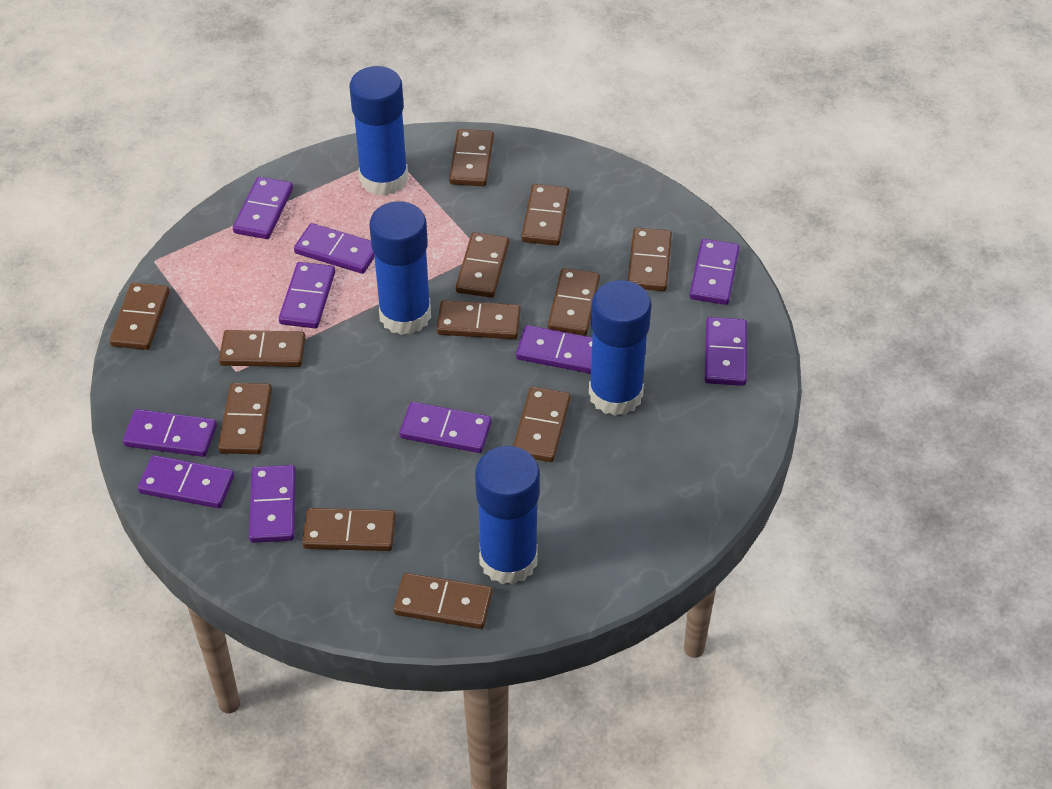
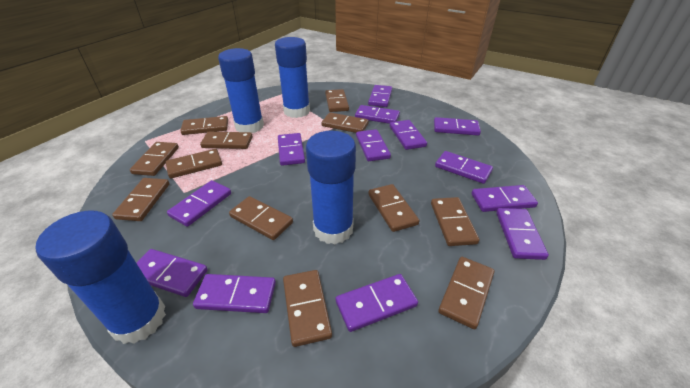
purple domino: 10 -> 13

